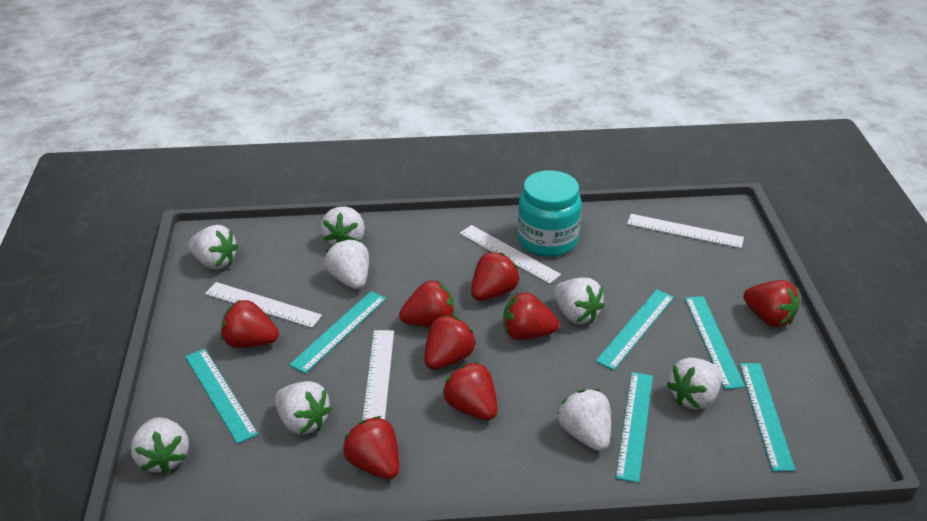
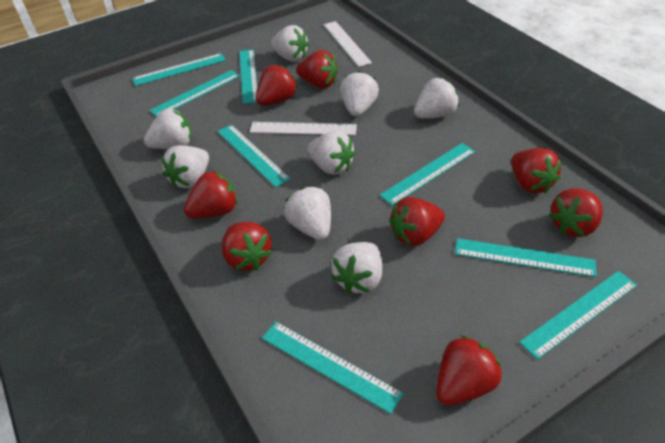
turquoise jar: 1 -> 0
turquoise ruler: 6 -> 8
white ruler: 4 -> 2

